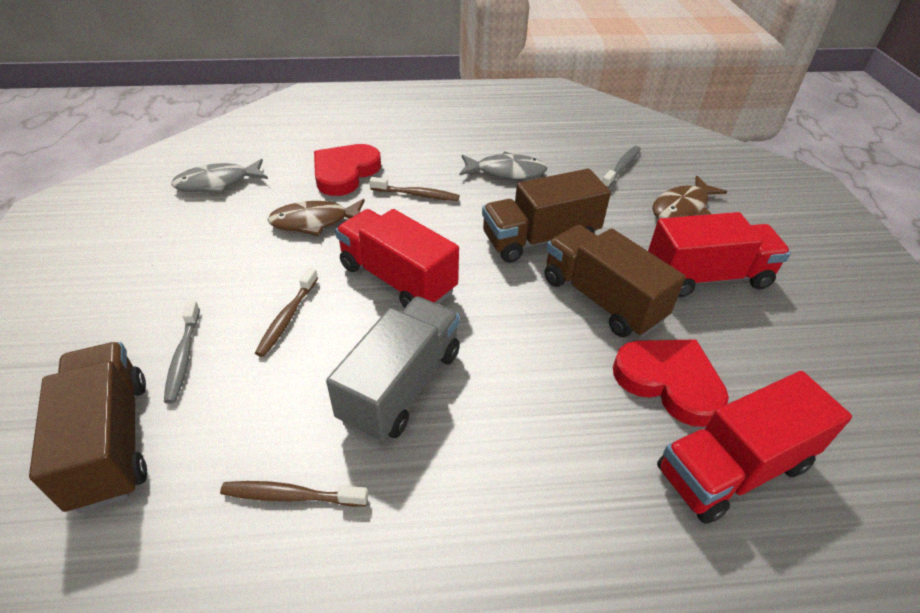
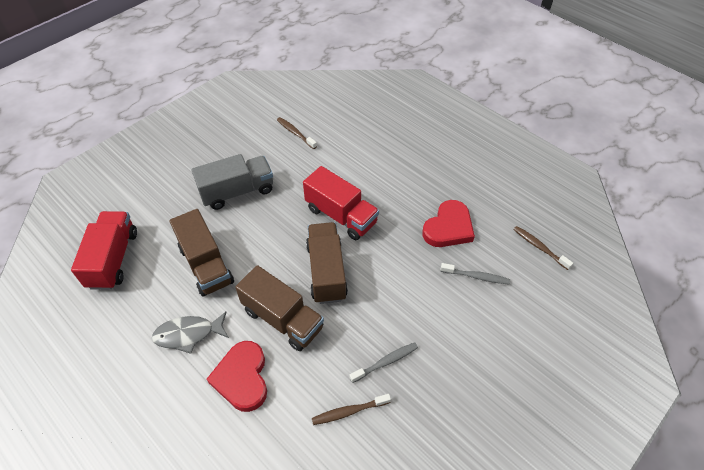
brown fish: 2 -> 0
grey fish: 2 -> 1
red truck: 3 -> 2

